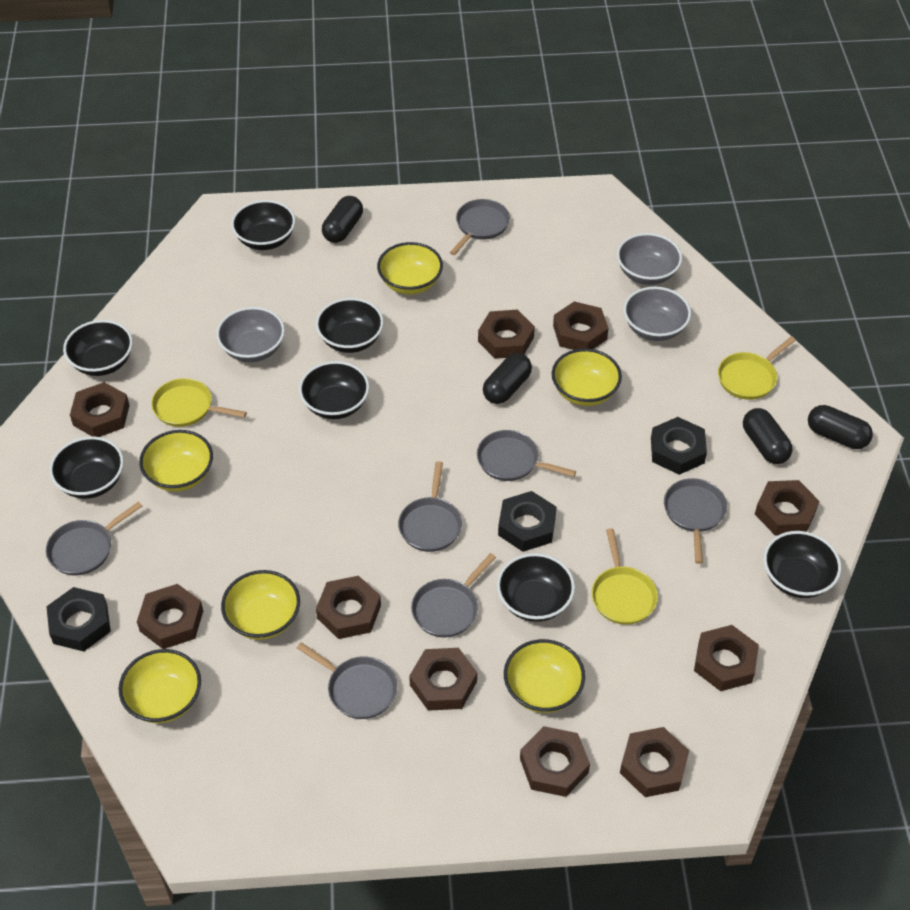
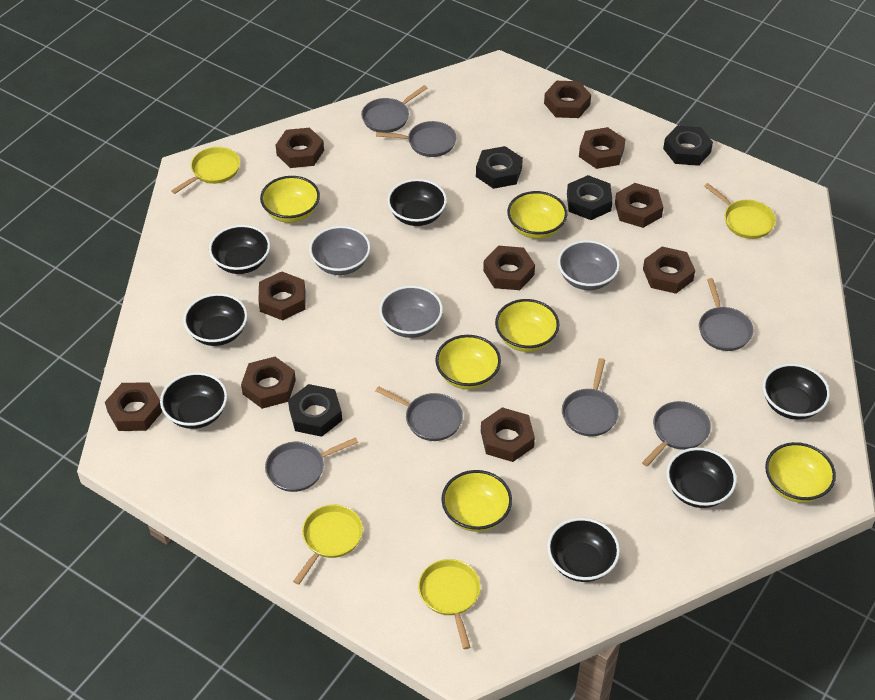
black capsule: 4 -> 0
black nut: 3 -> 4
yellow pan: 3 -> 4

